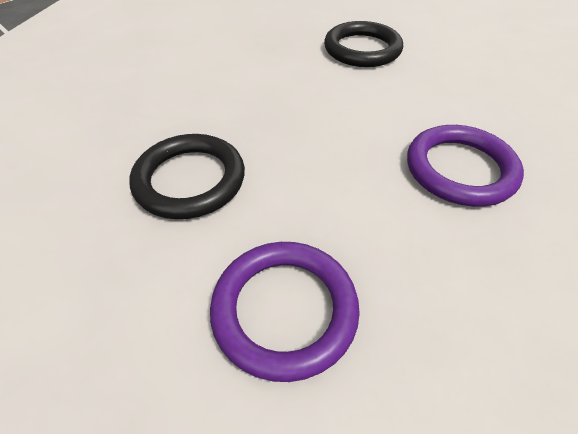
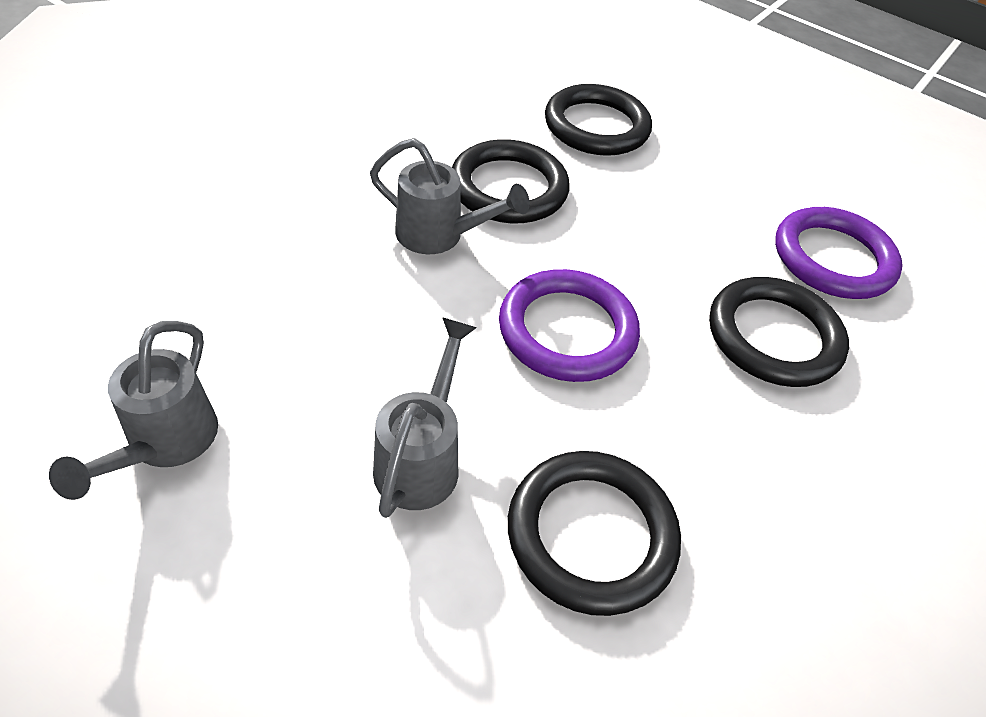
black ring: 2 -> 4
grey watering can: 0 -> 3

